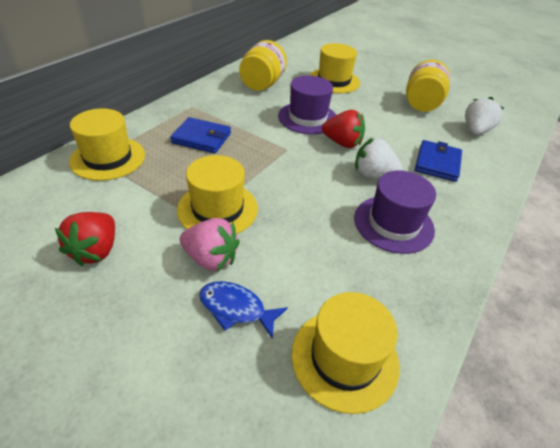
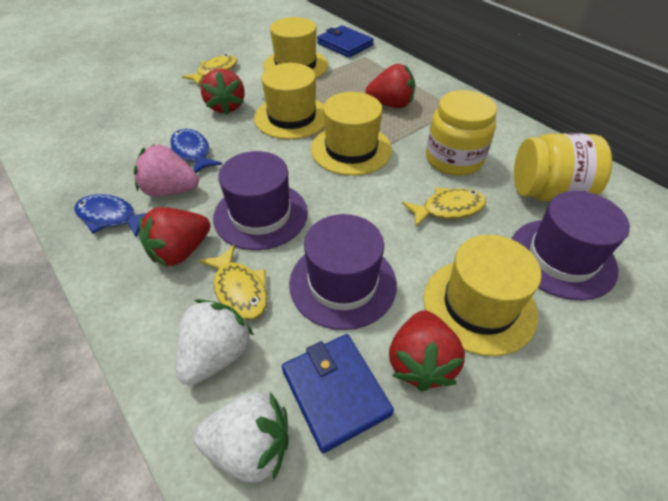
blue fish: 1 -> 2
purple hat: 2 -> 3
red strawberry: 2 -> 4
yellow fish: 0 -> 3

